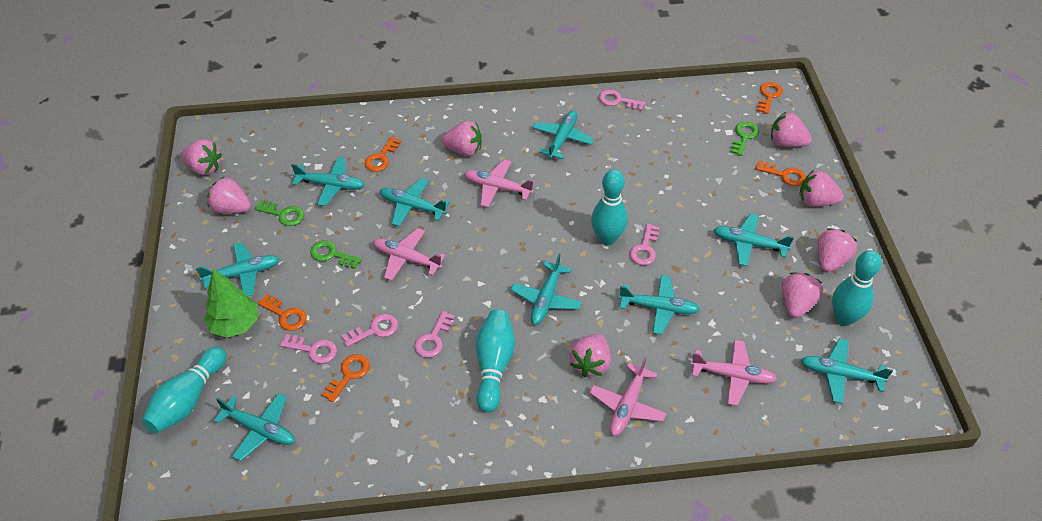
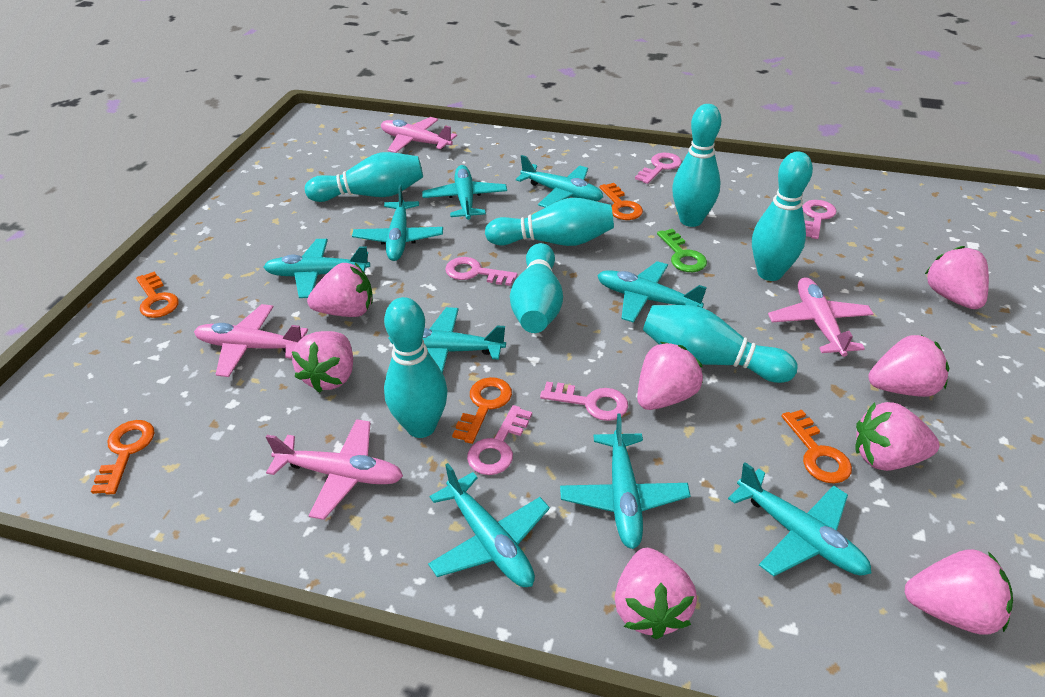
green key: 3 -> 1
green tree: 1 -> 0
turquoise bowling pin: 4 -> 7

